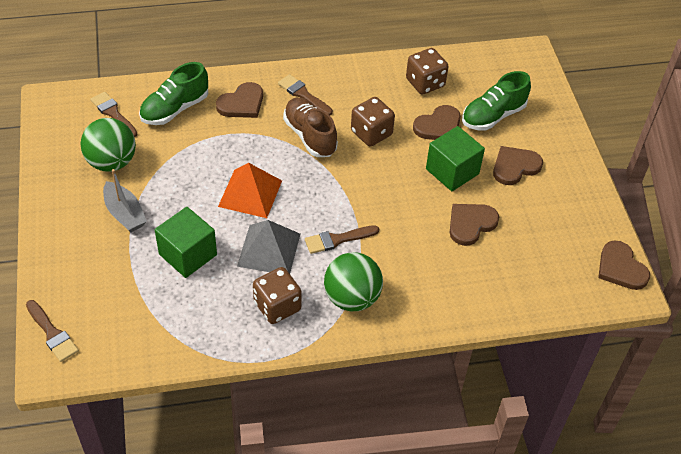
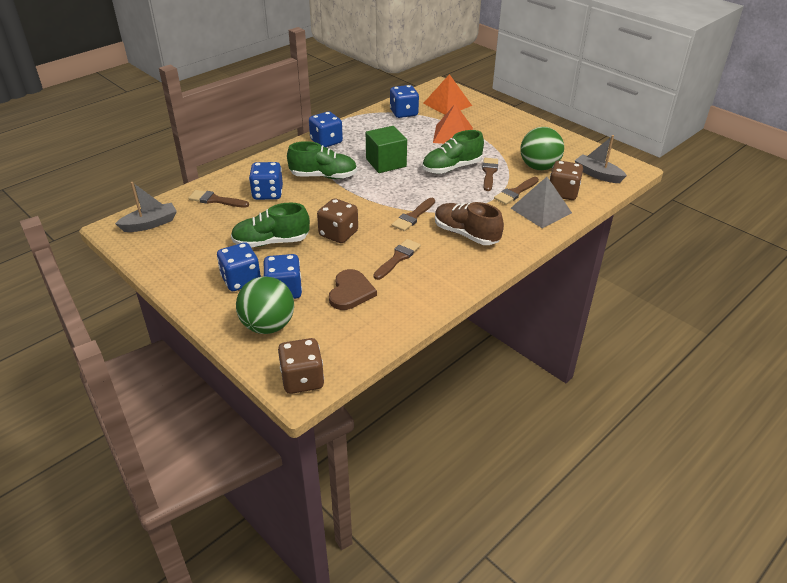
blue dice: 0 -> 5
brown brush: 4 -> 5
brown heart: 5 -> 1
green cube: 2 -> 1
green shoe: 2 -> 3
grey boat: 1 -> 2
orange pyramid: 1 -> 2

